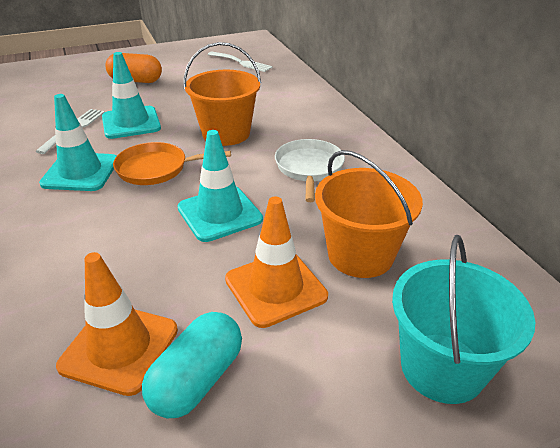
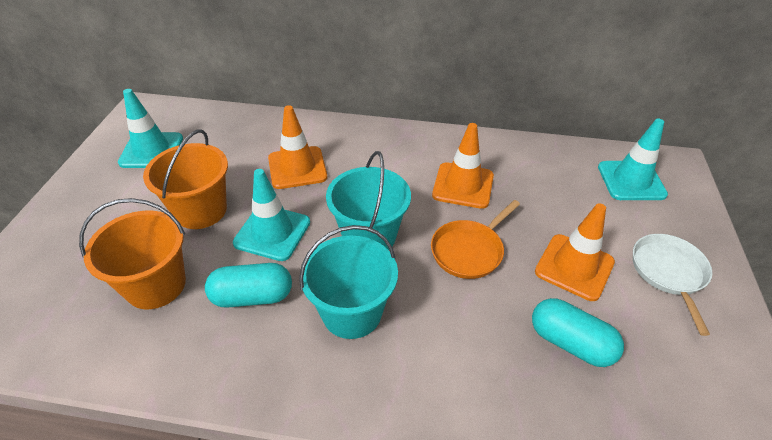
orange capsule: 1 -> 0
orange traffic cone: 2 -> 3
turquoise bucket: 1 -> 2
turquoise capsule: 1 -> 2
white fork: 2 -> 0

